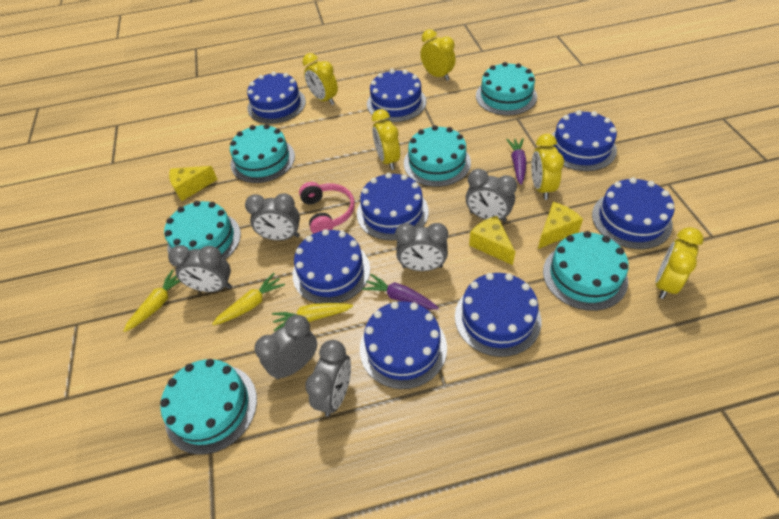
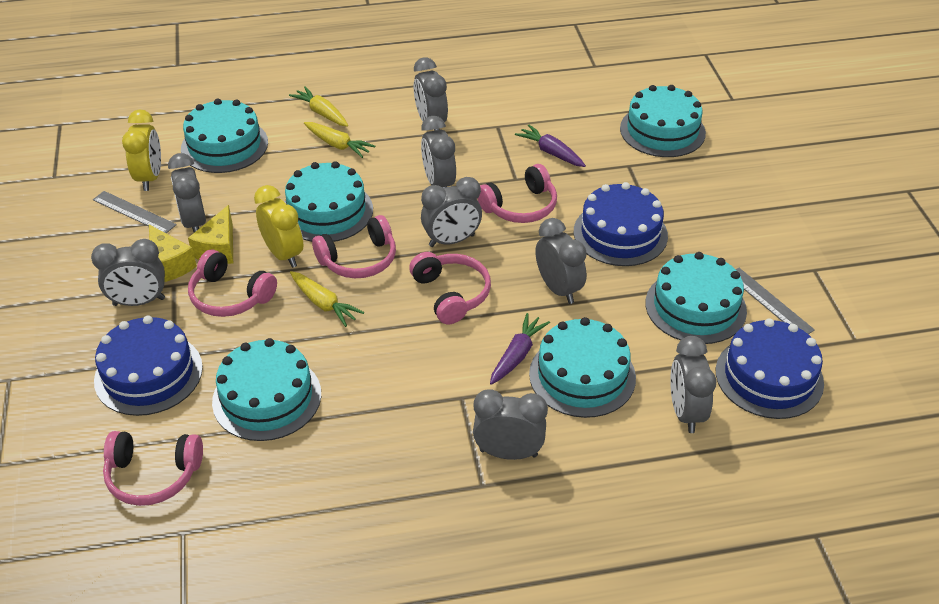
blue cake: 8 -> 3
grey clock: 6 -> 8
grey ruler: 0 -> 2
pink headphones: 1 -> 5
yellow cheese: 3 -> 2
yellow clock: 5 -> 2

